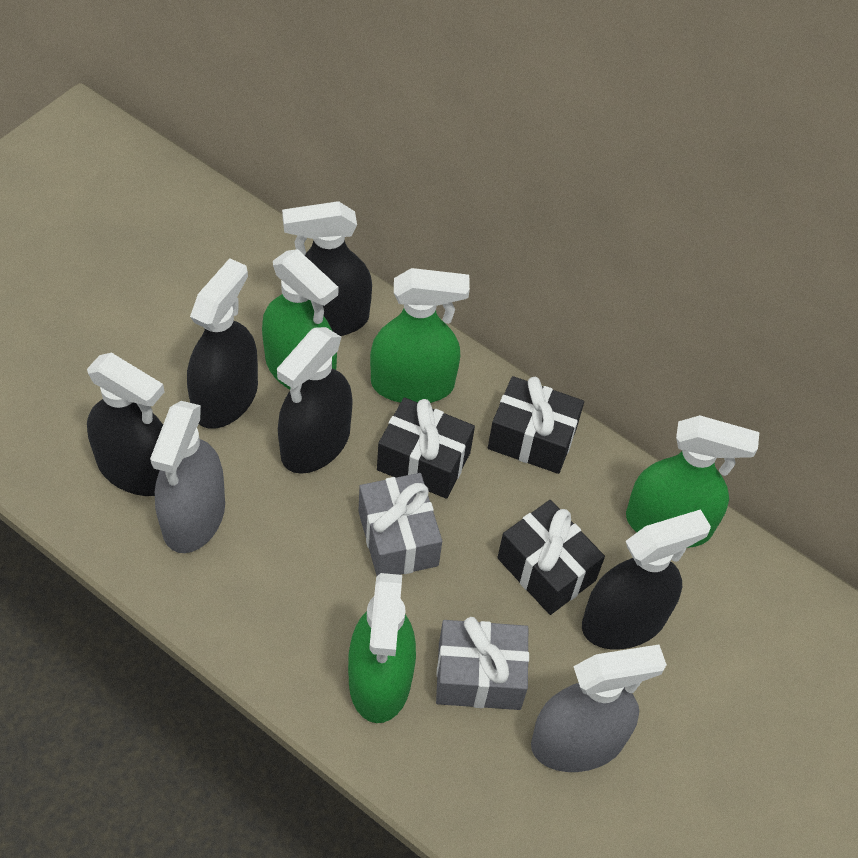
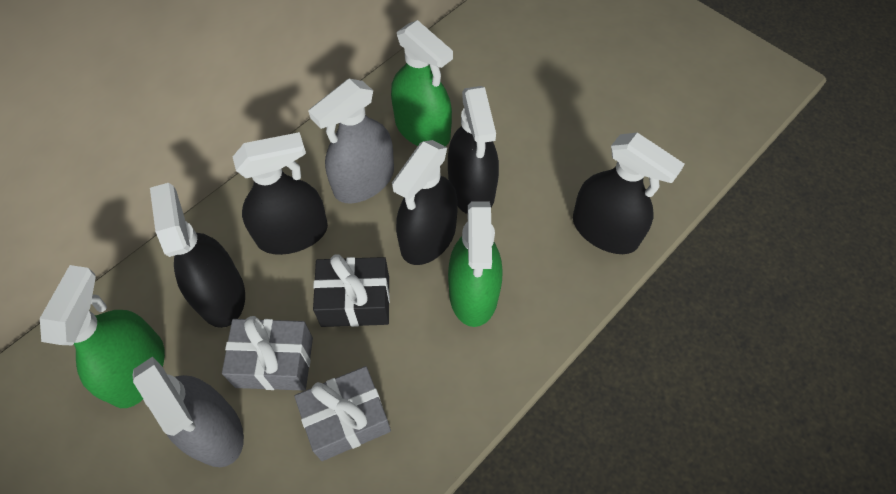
black gift: 3 -> 1
green spray bottle: 4 -> 3

